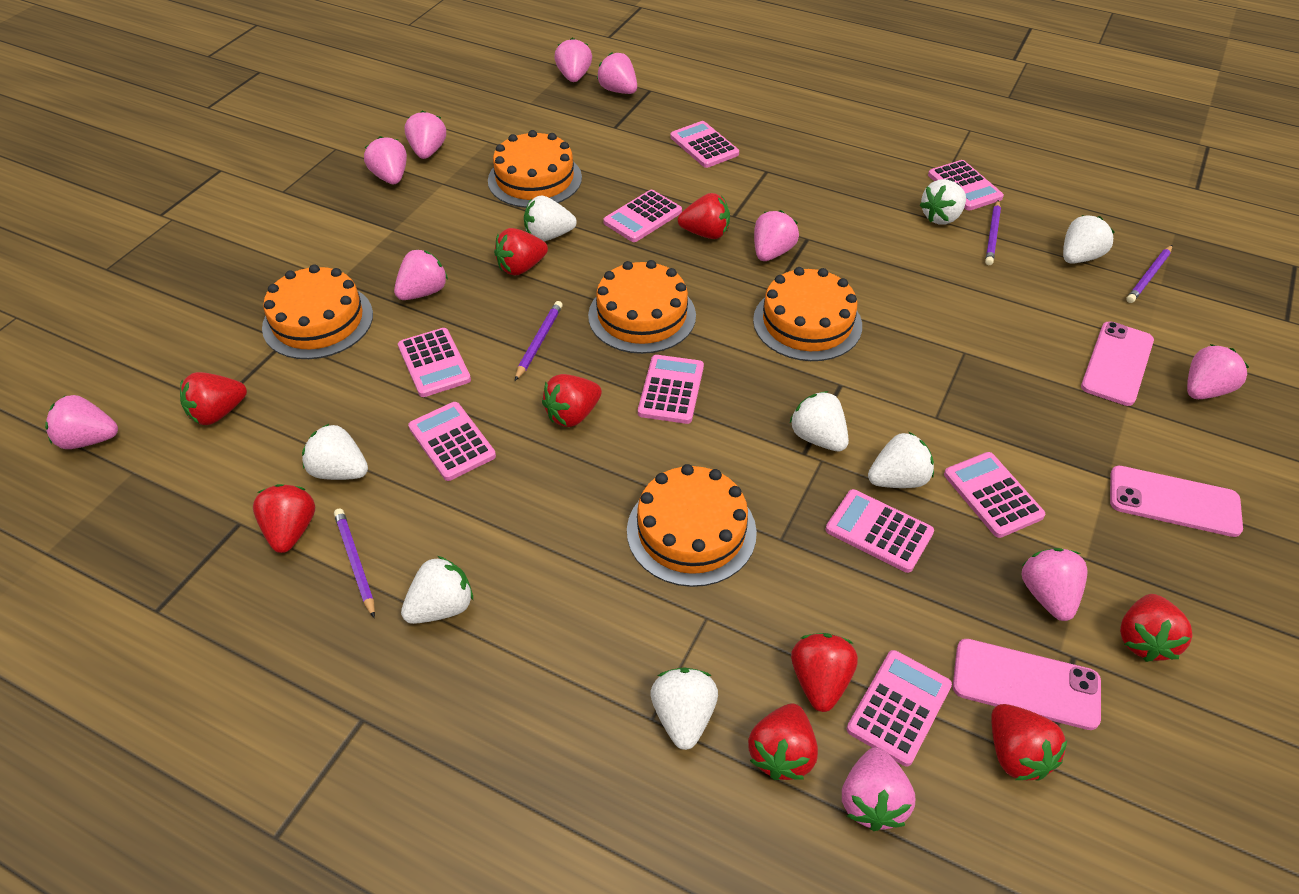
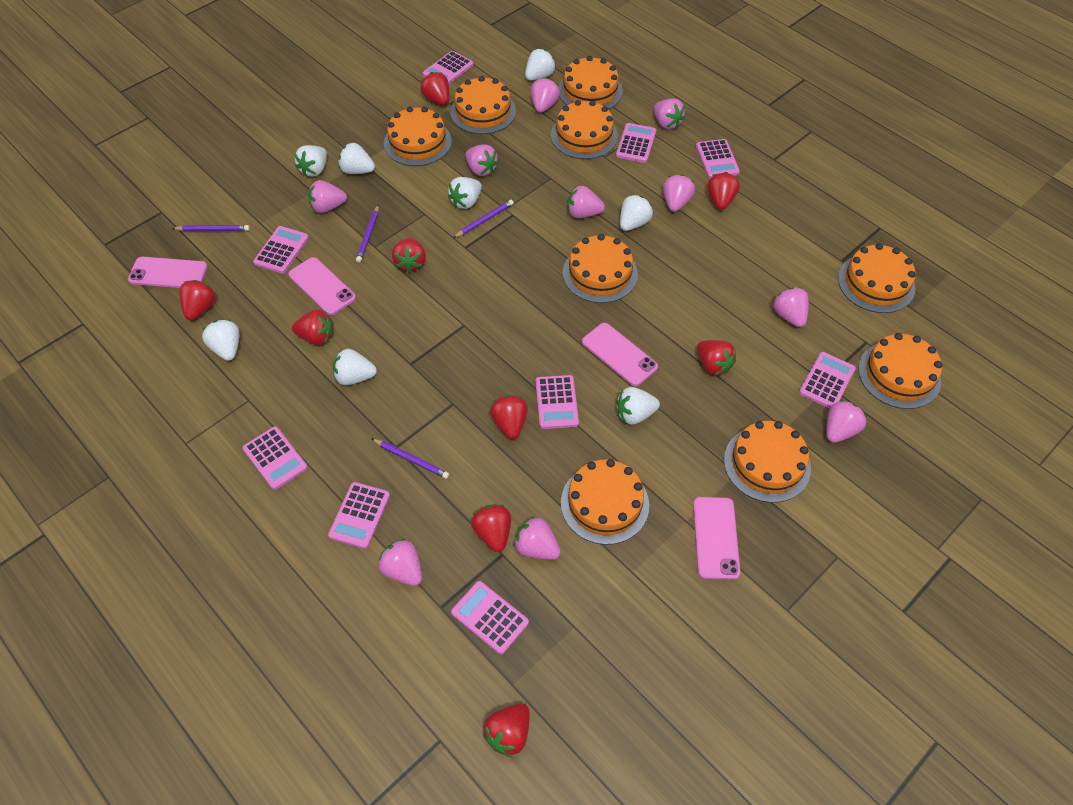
orange cake: 5 -> 9
pink phone: 3 -> 4

